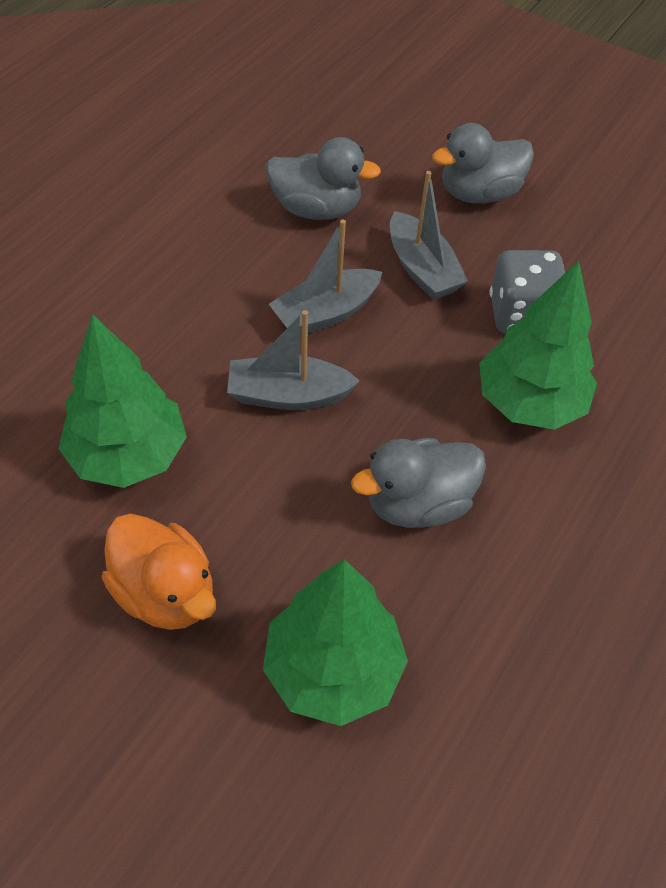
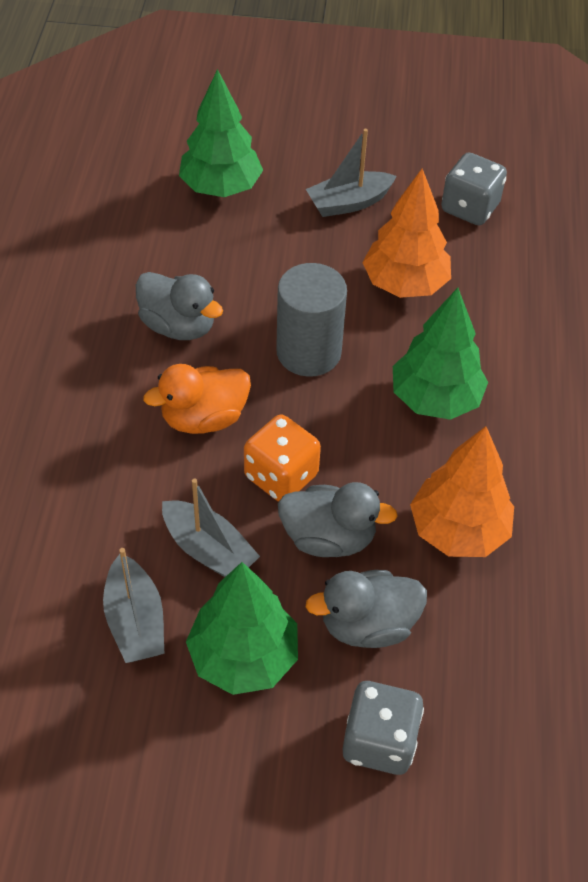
grey cylinder: 0 -> 1
grey dice: 1 -> 2
orange dice: 0 -> 1
orange tree: 0 -> 2

